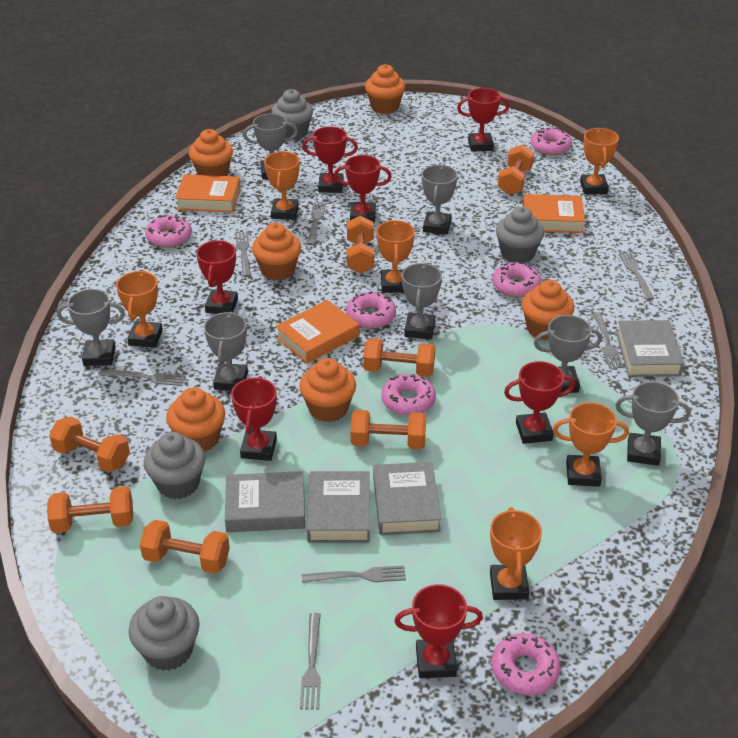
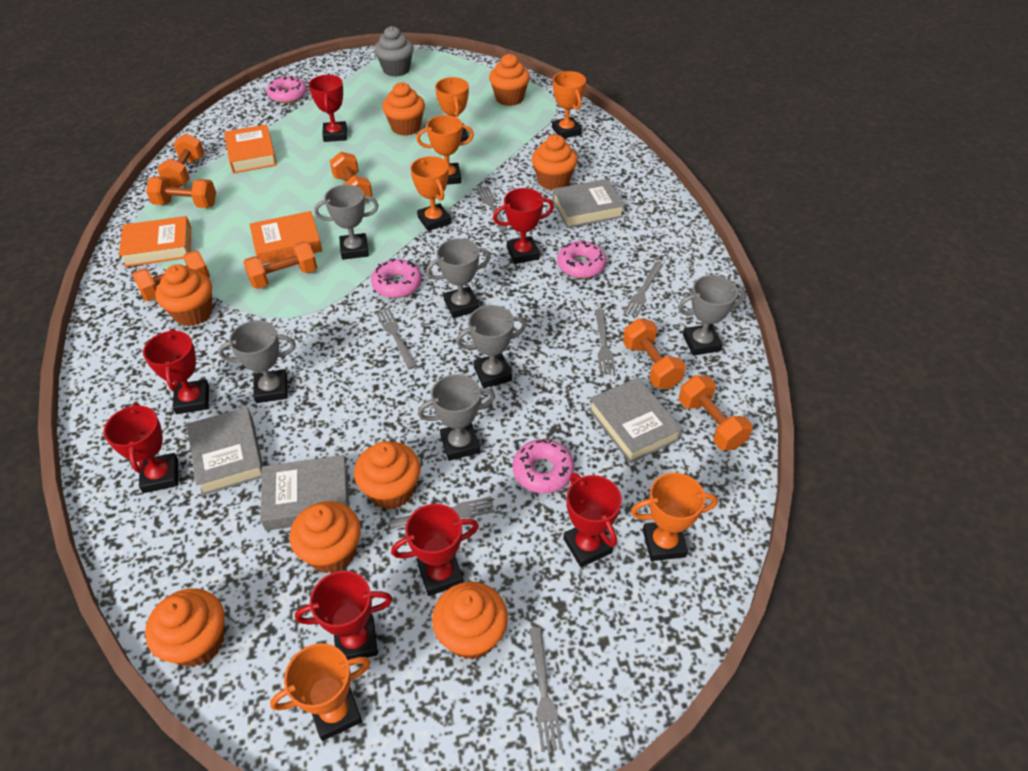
grey cupcake: 4 -> 1
grey fork: 7 -> 6
grey trophy: 7 -> 6
orange cupcake: 6 -> 8
pink donut: 6 -> 4

